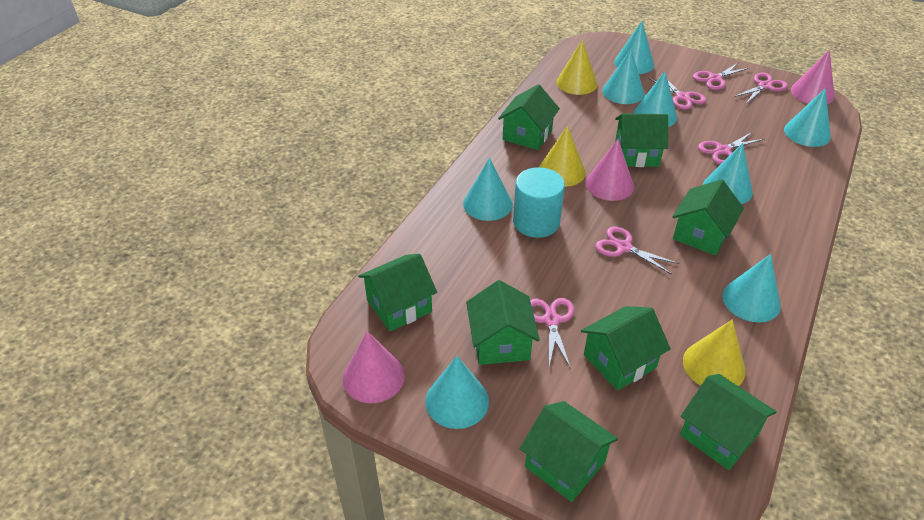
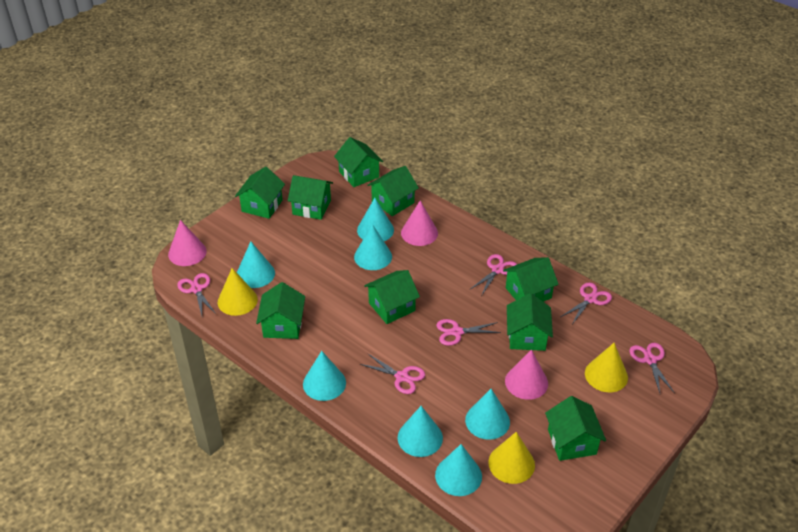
green house: 8 -> 9
turquoise cone: 8 -> 7
turquoise cylinder: 1 -> 0

